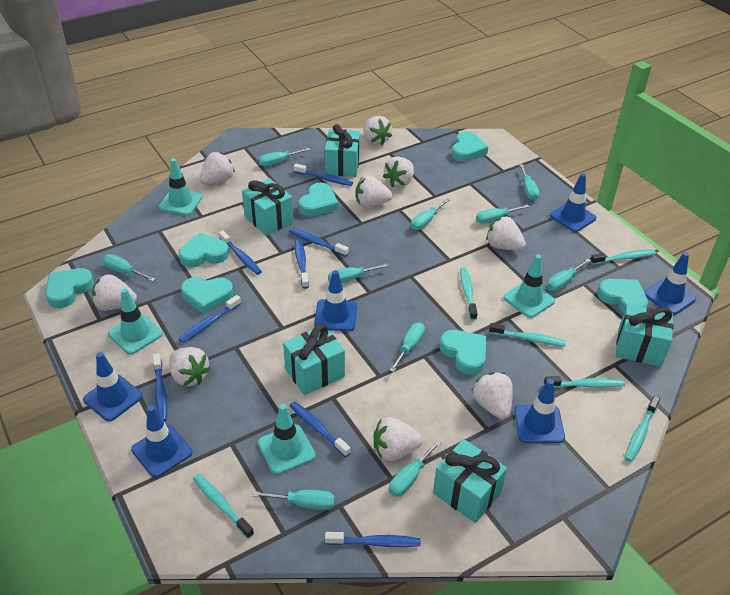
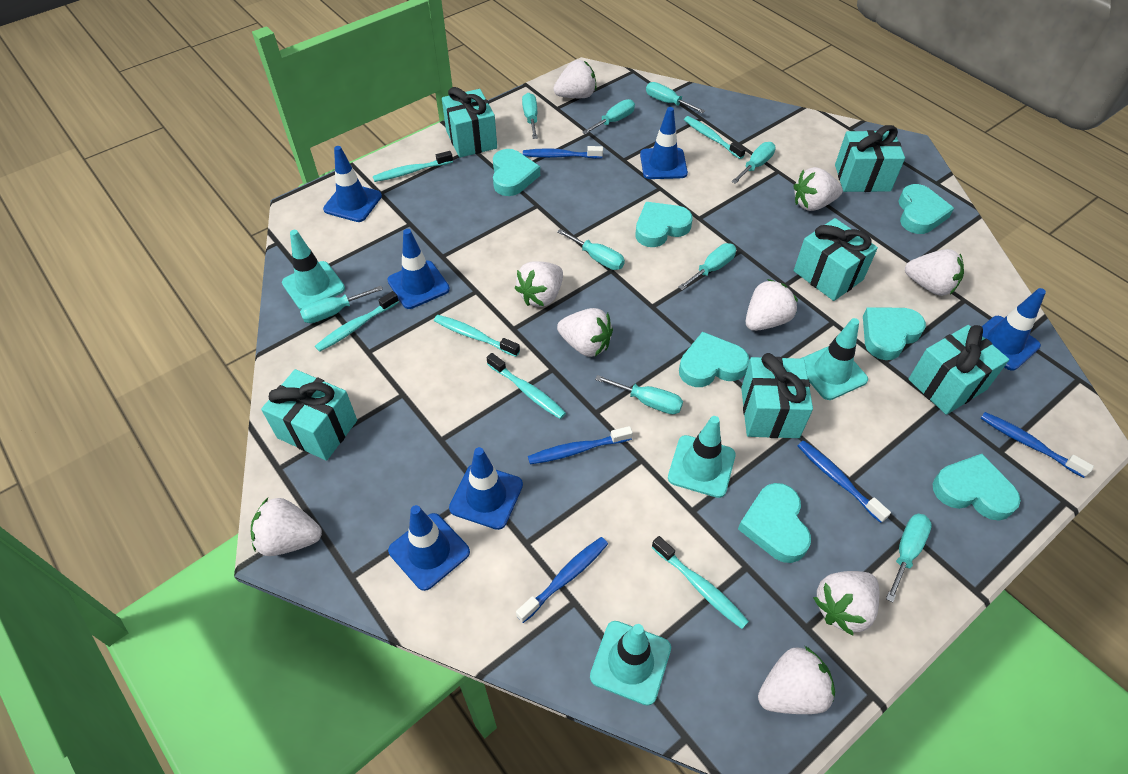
blue toothbrush: 8 -> 5
turquoise gift: 5 -> 6
turquoise screwdriver: 10 -> 9

